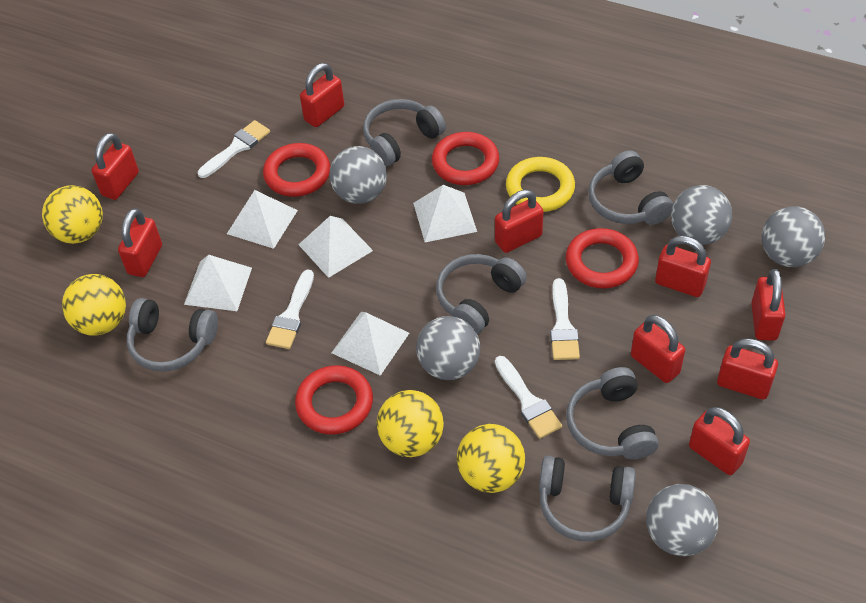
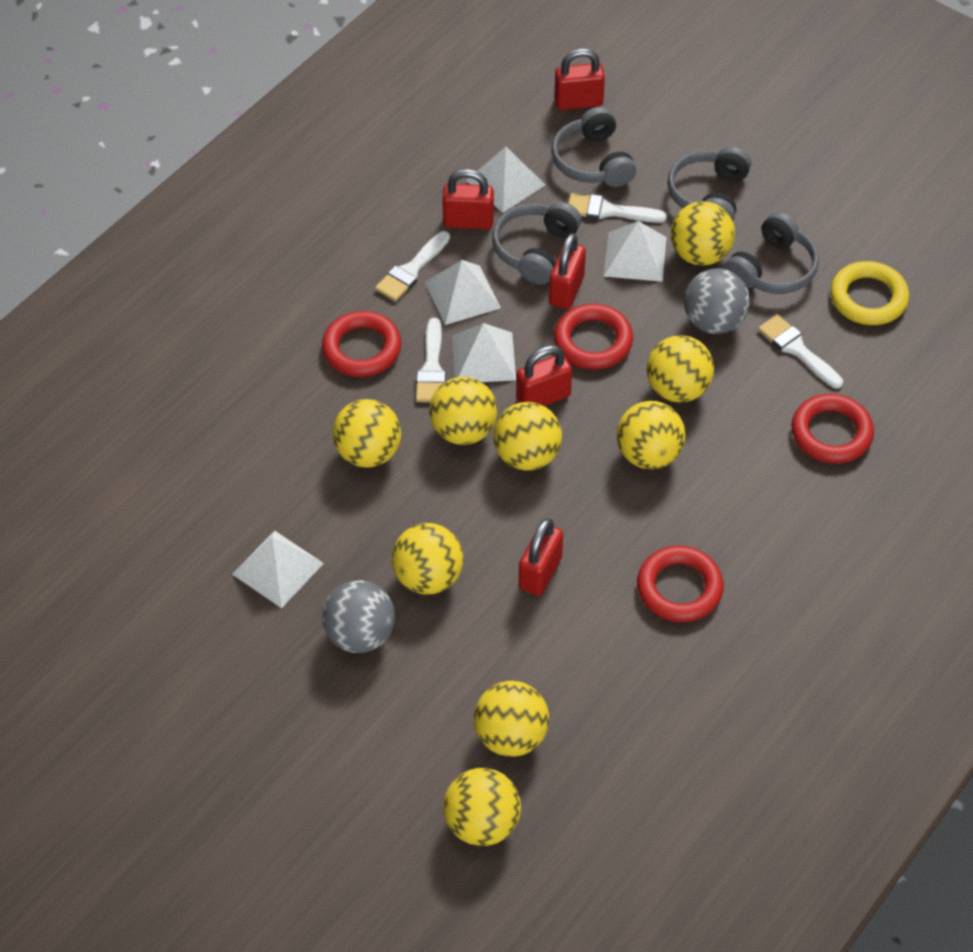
grey ball: 5 -> 2
grey headphones: 6 -> 4
red padlock: 9 -> 5
yellow ball: 4 -> 9

